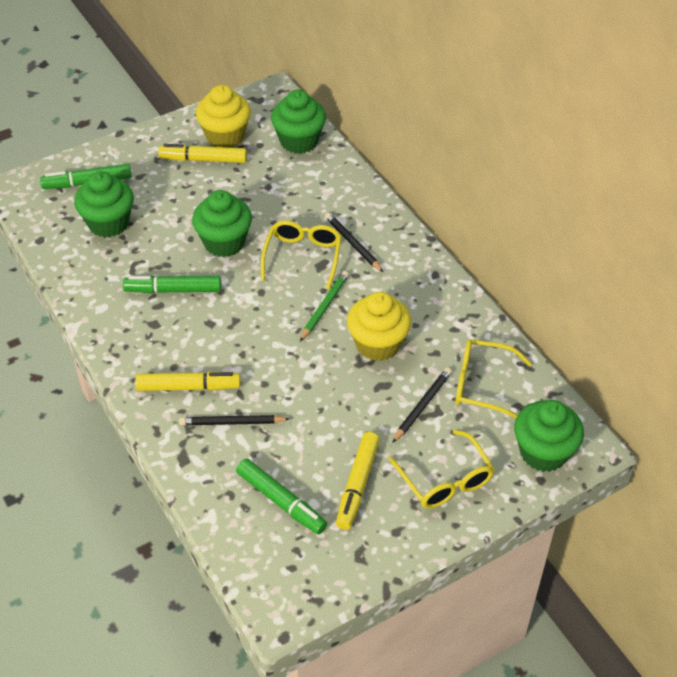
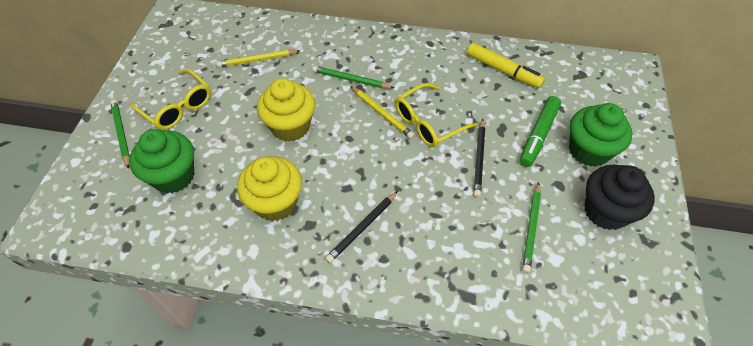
black cupcake: 0 -> 1
black pencil: 3 -> 2
green cupcake: 4 -> 2
green marker: 3 -> 1
green pencil: 1 -> 3
yellow glasses: 3 -> 2
yellow marker: 3 -> 1
yellow pencil: 0 -> 2

